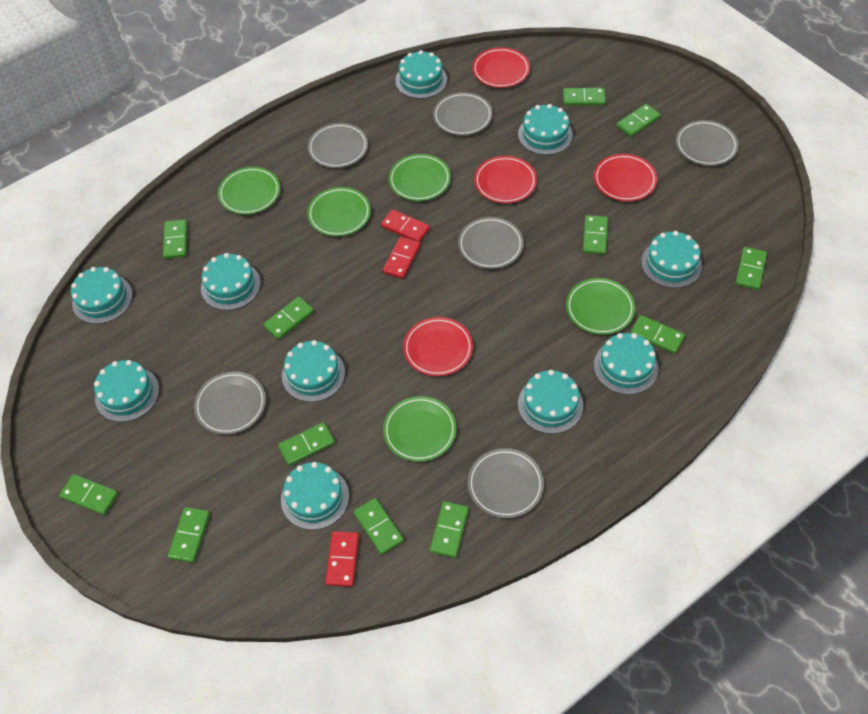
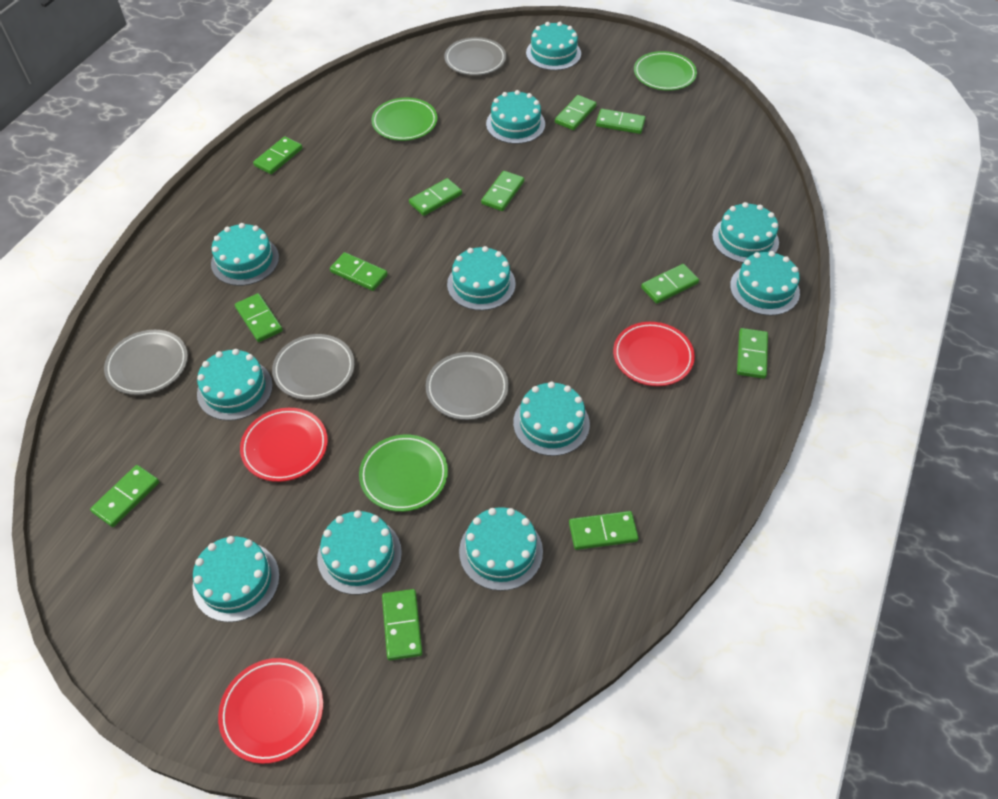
green plate: 5 -> 3
grey plate: 6 -> 4
red domino: 3 -> 0
red plate: 4 -> 3
turquoise cake: 10 -> 11

